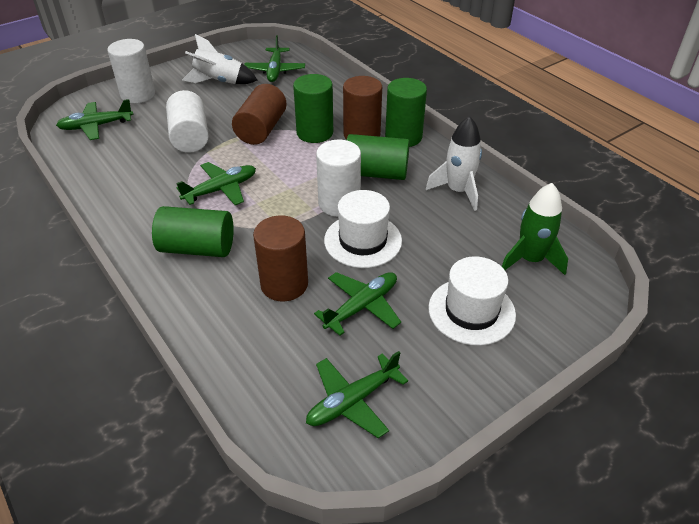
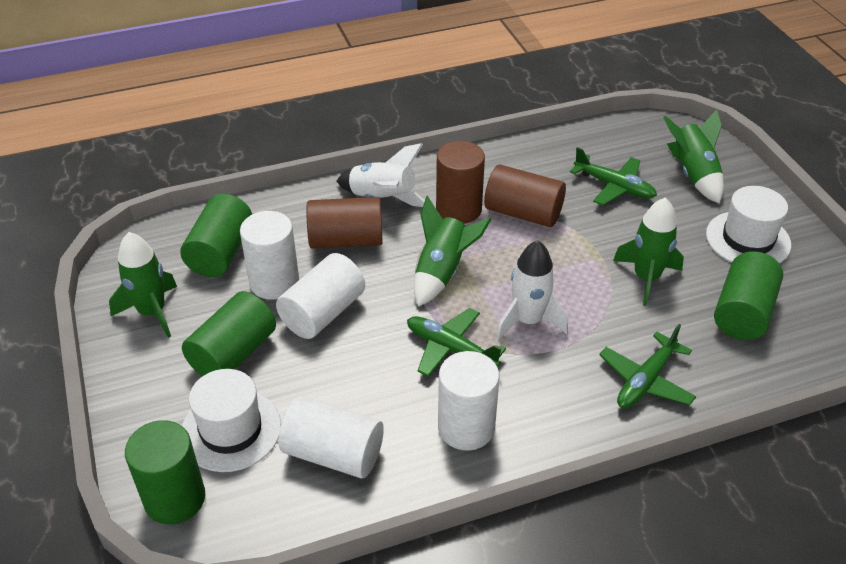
green plane: 5 -> 3
green rocket: 1 -> 4
white cylinder: 3 -> 4

